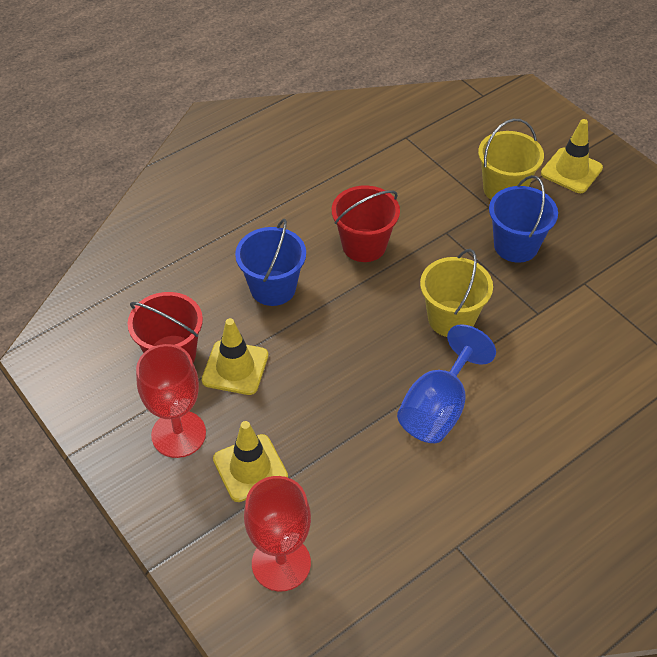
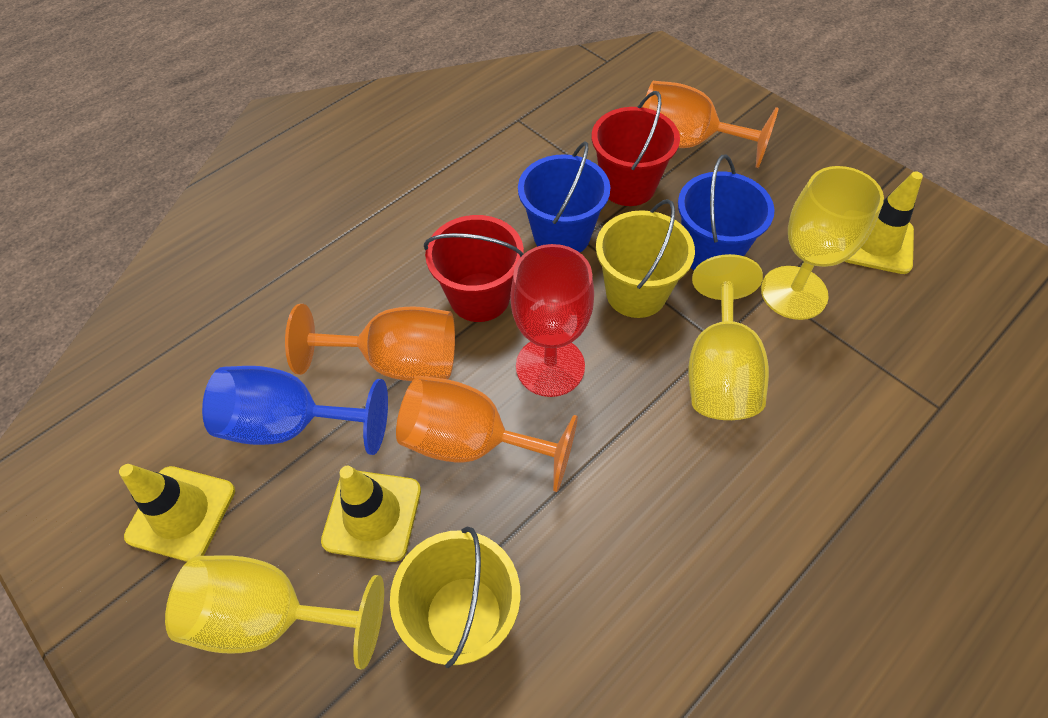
orange goblet: 0 -> 3
red goblet: 2 -> 1
yellow goblet: 0 -> 3

